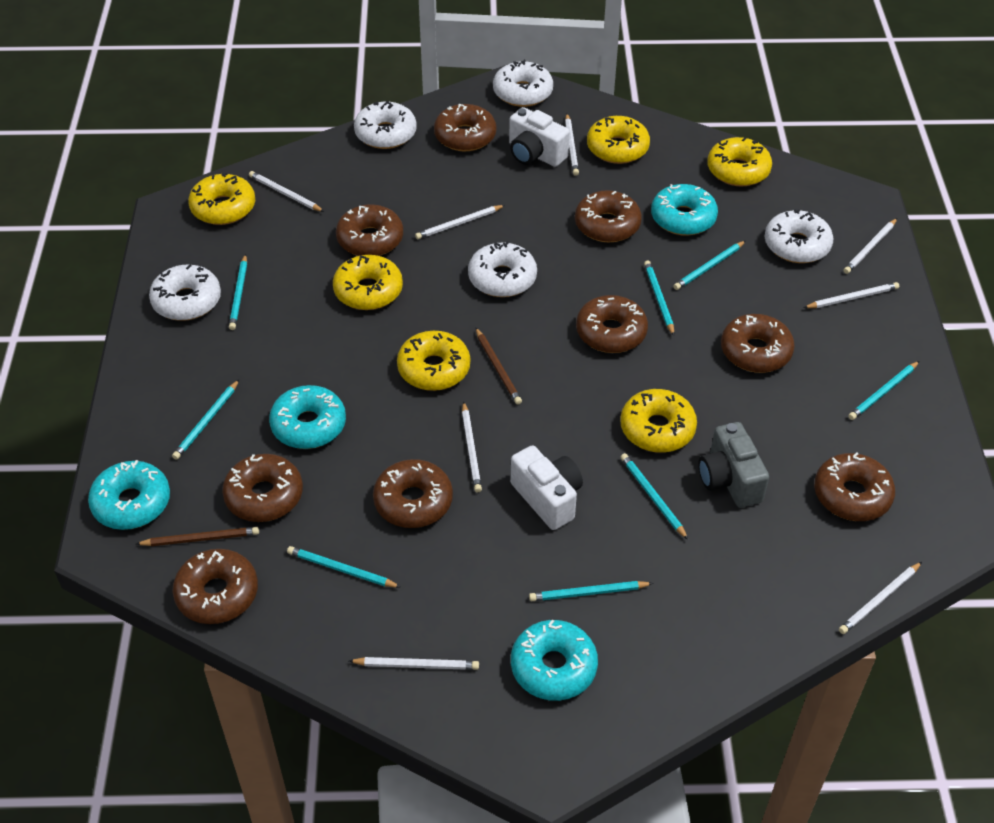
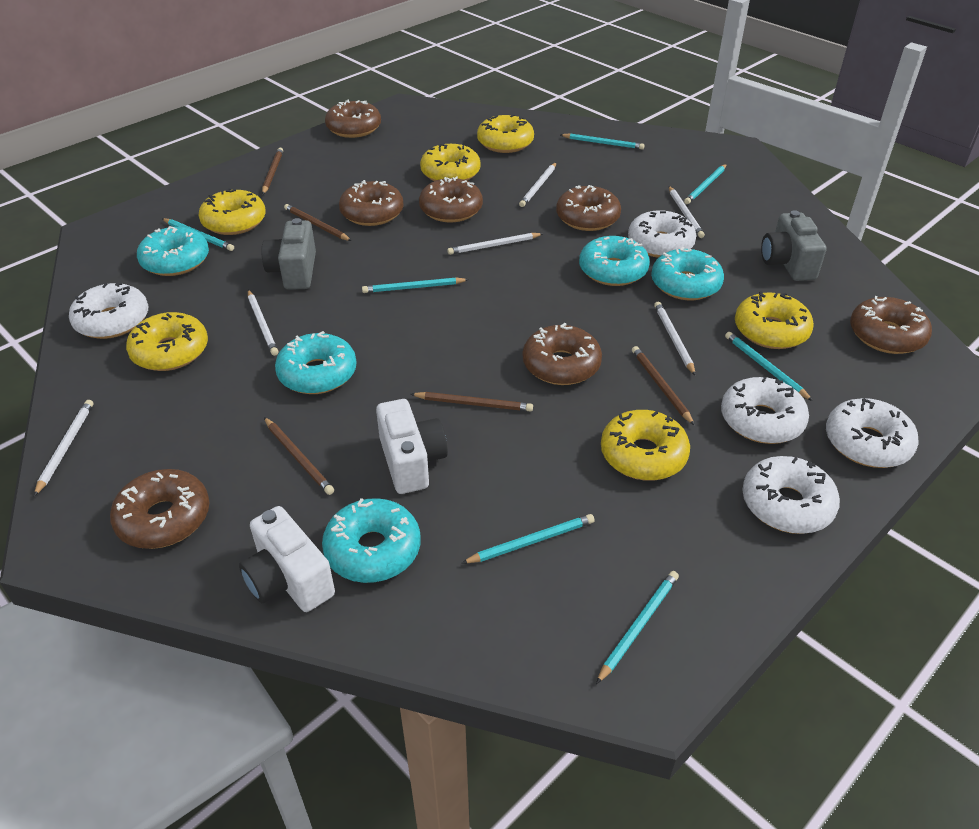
brown donut: 9 -> 7
brown pencil: 2 -> 5
grey camera: 1 -> 2
turquoise donut: 4 -> 5
turquoise pencil: 8 -> 7
white pencil: 8 -> 6

